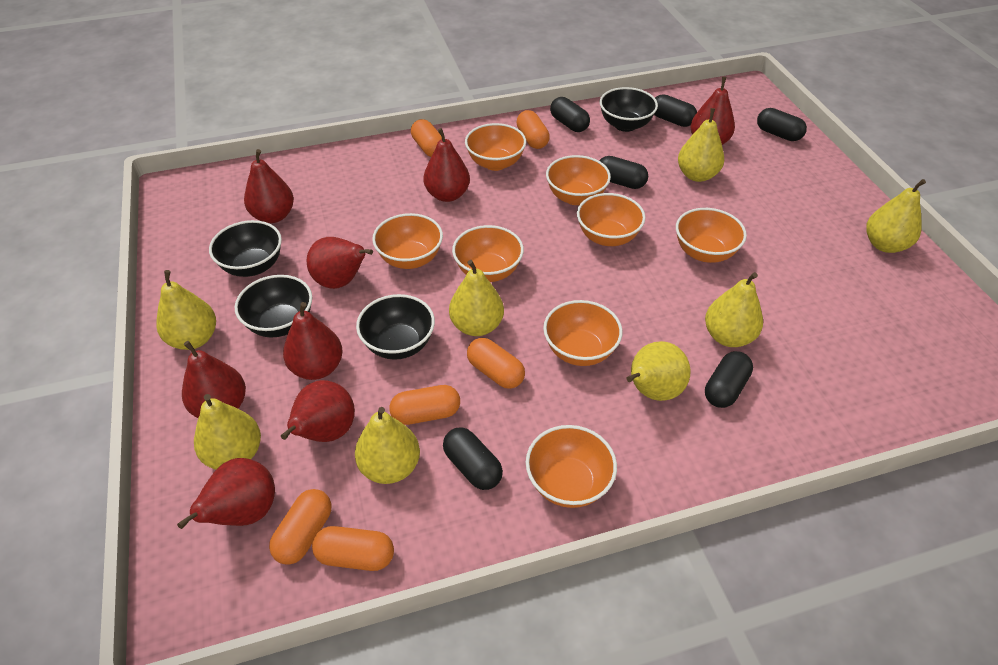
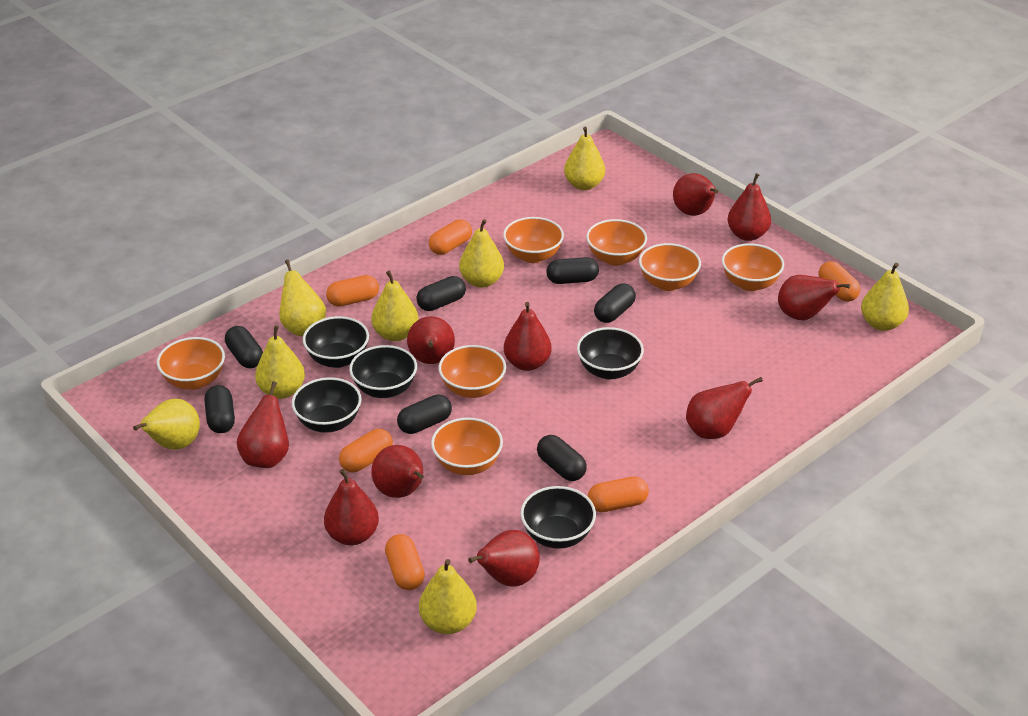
black bowl: 4 -> 5
black capsule: 6 -> 7
orange bowl: 8 -> 7
red pear: 8 -> 10

